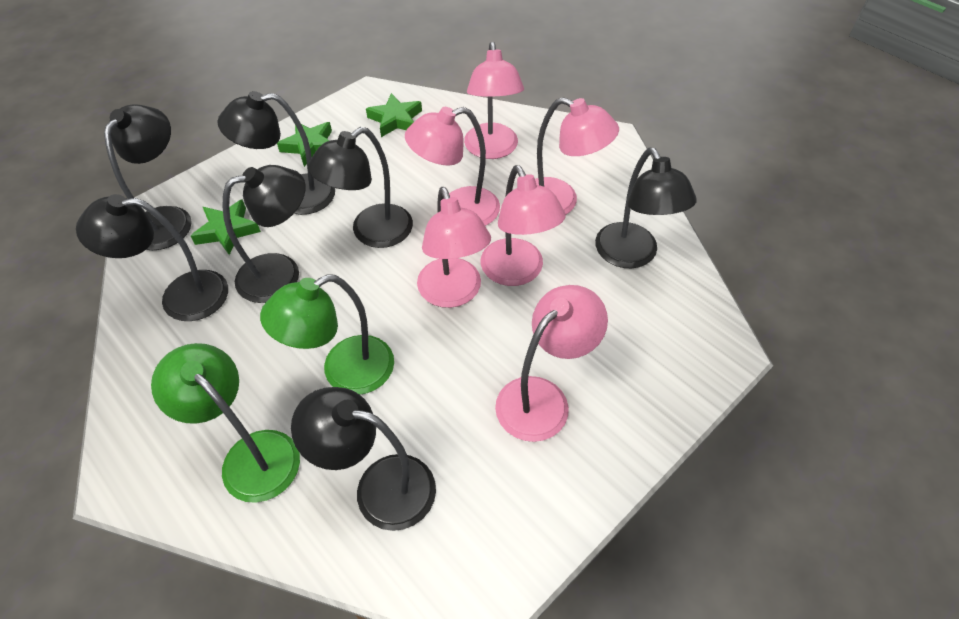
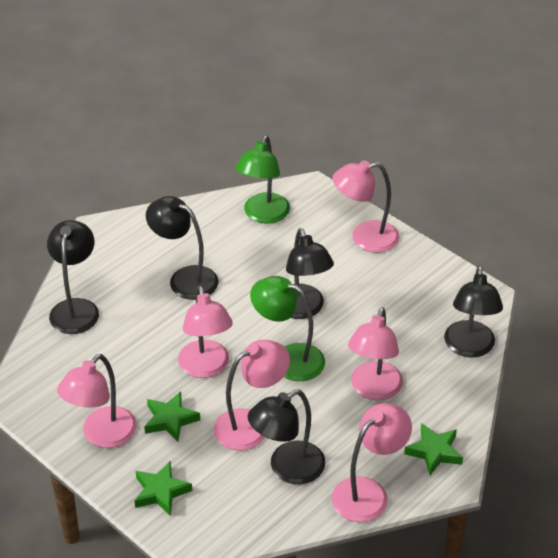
black lamp: 7 -> 5

